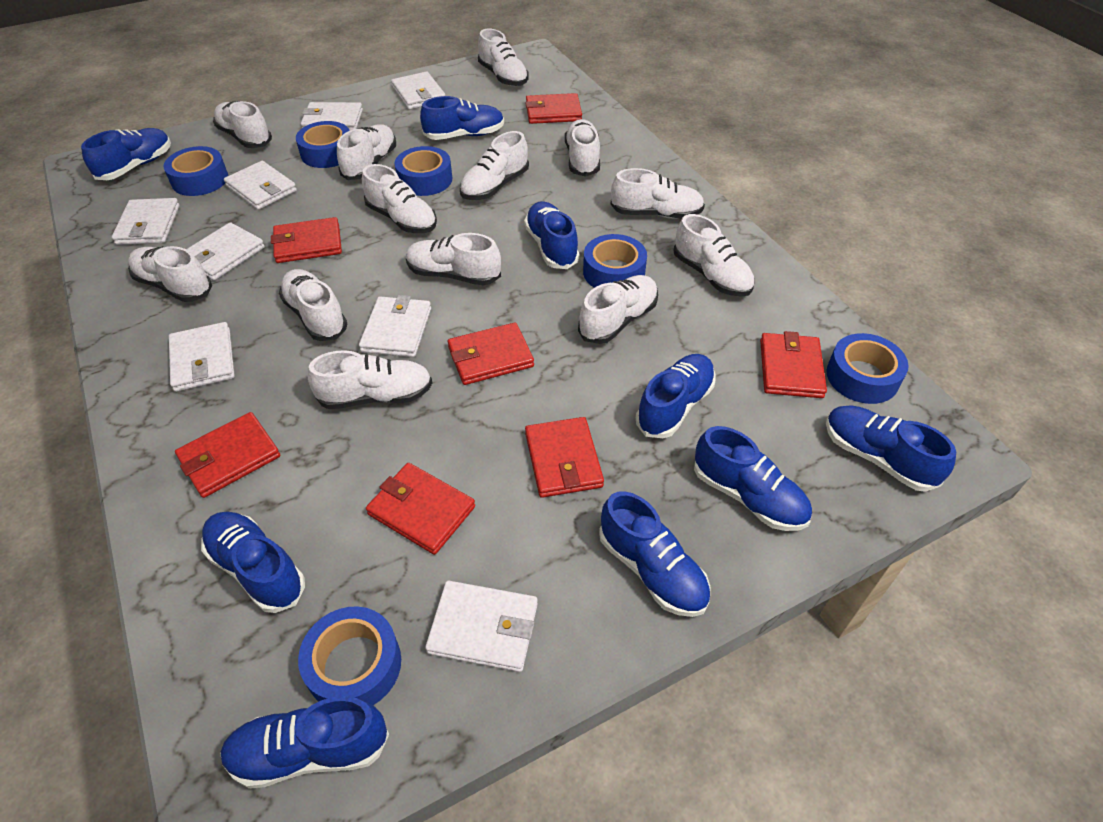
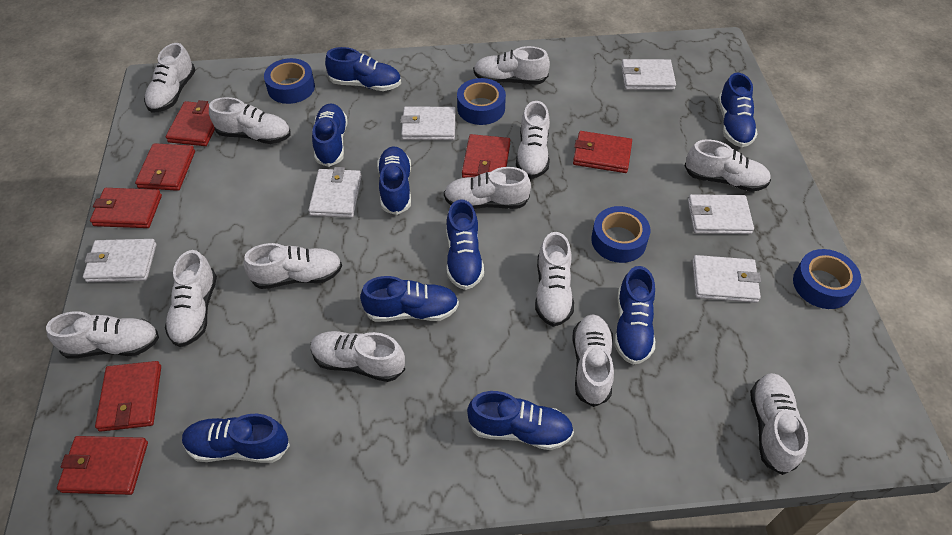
blue tape: 6 -> 4
white wallet: 8 -> 6

